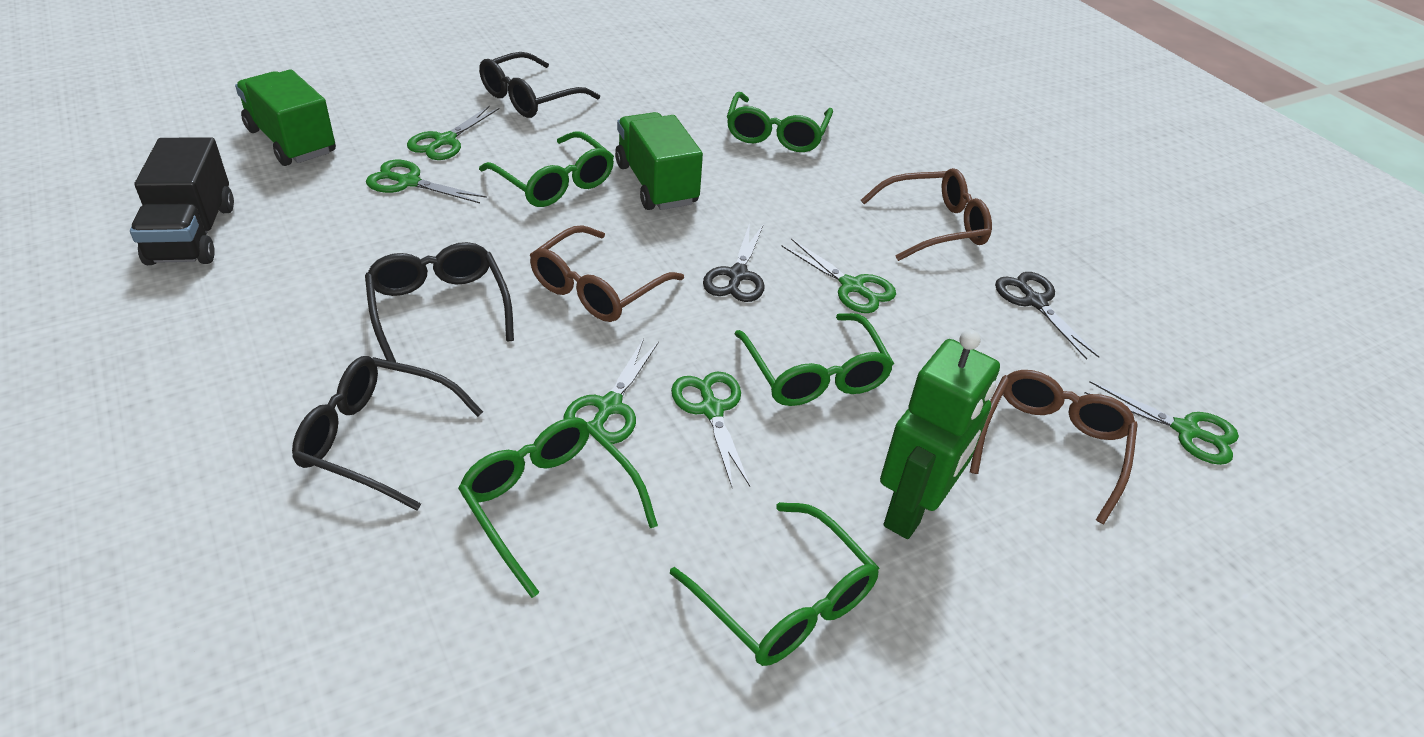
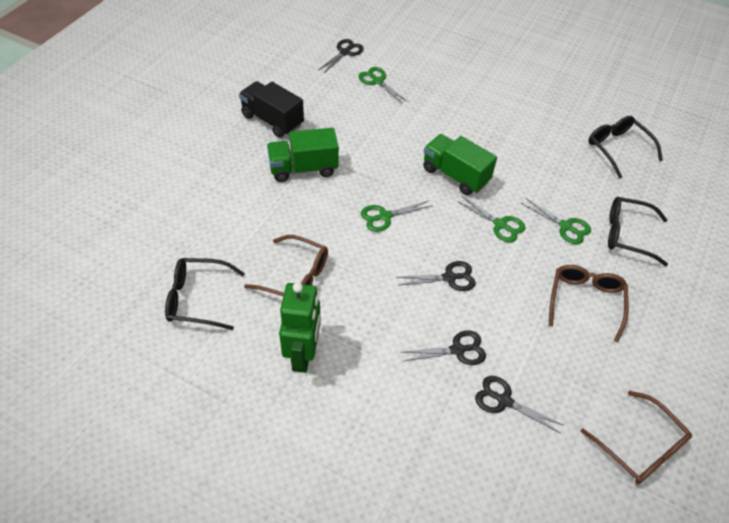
black scissors: 2 -> 4
green glasses: 5 -> 0
green scissors: 6 -> 4

